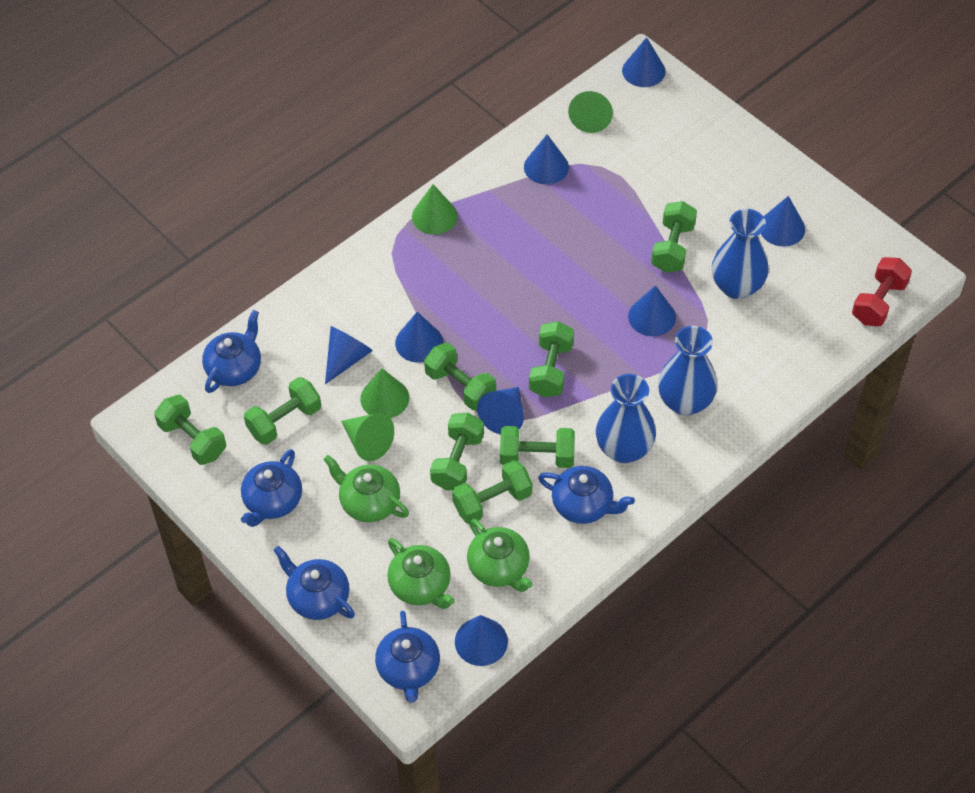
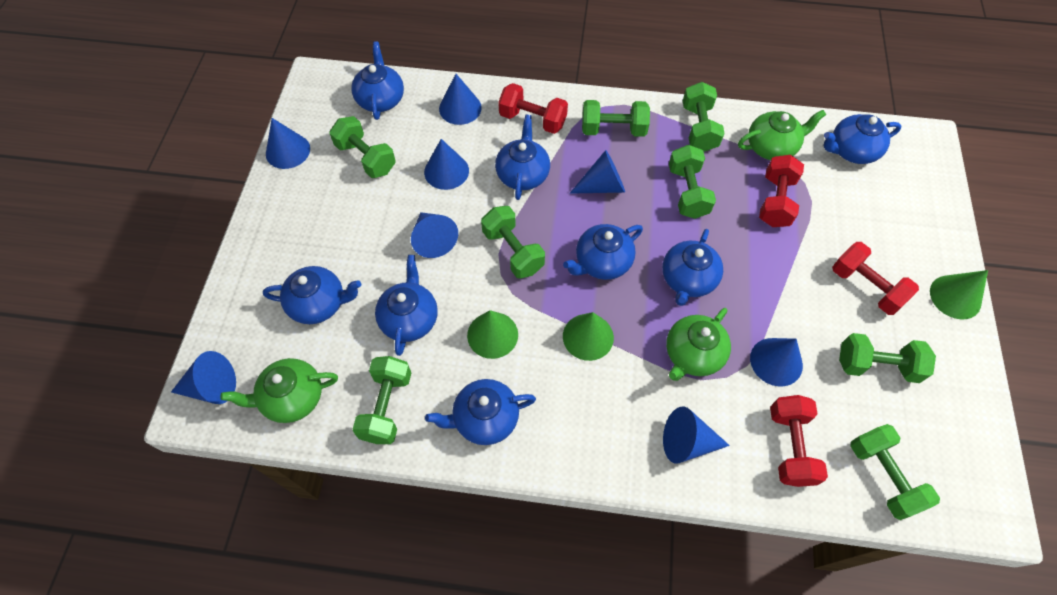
blue teapot: 5 -> 8
blue vase: 3 -> 0
green cone: 4 -> 3
red dumbbell: 1 -> 4

